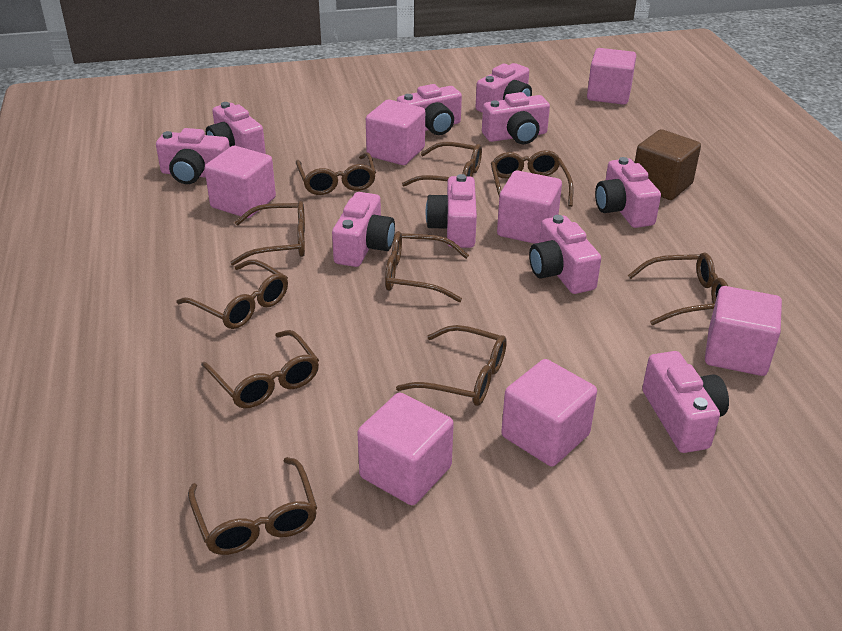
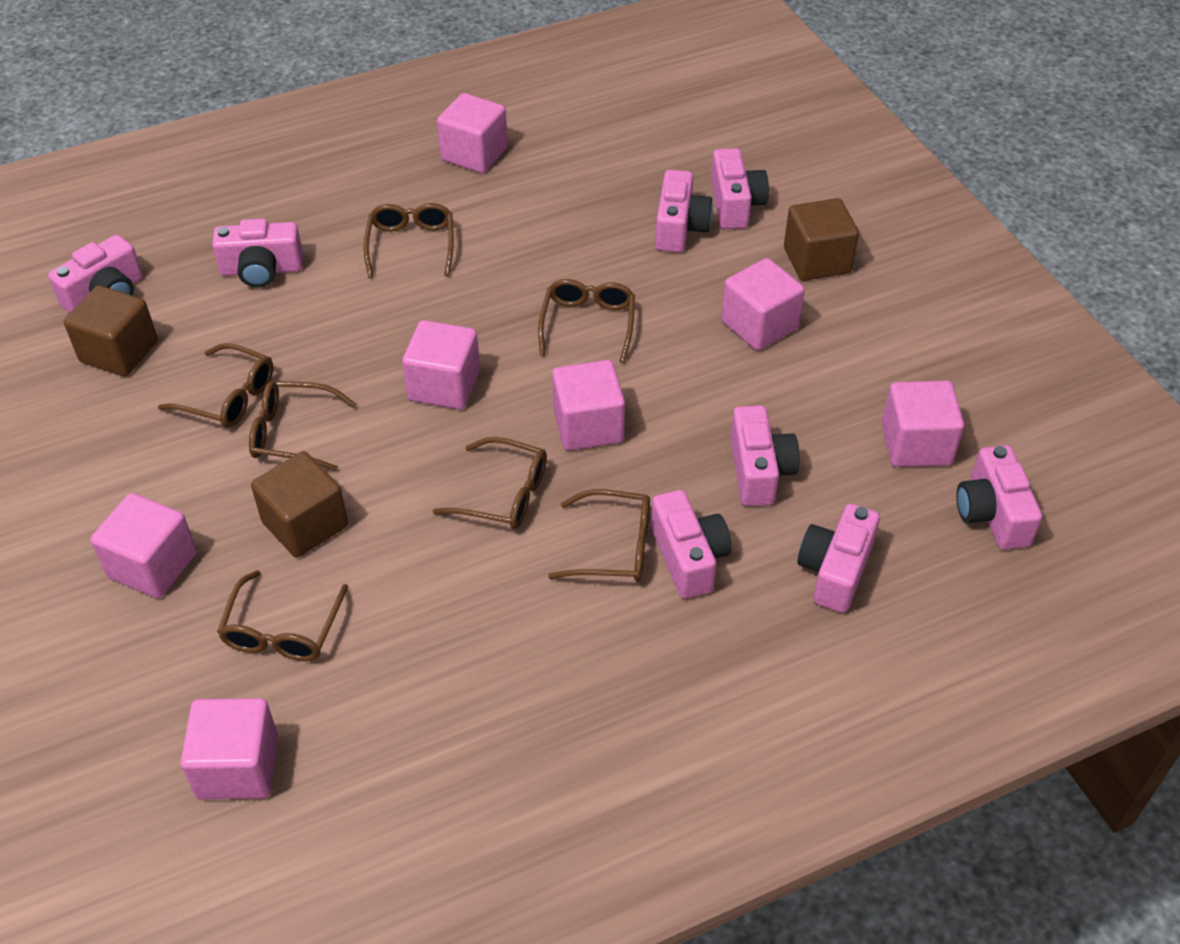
brown cube: 1 -> 3
brown glasses: 10 -> 7
pink camera: 10 -> 8

